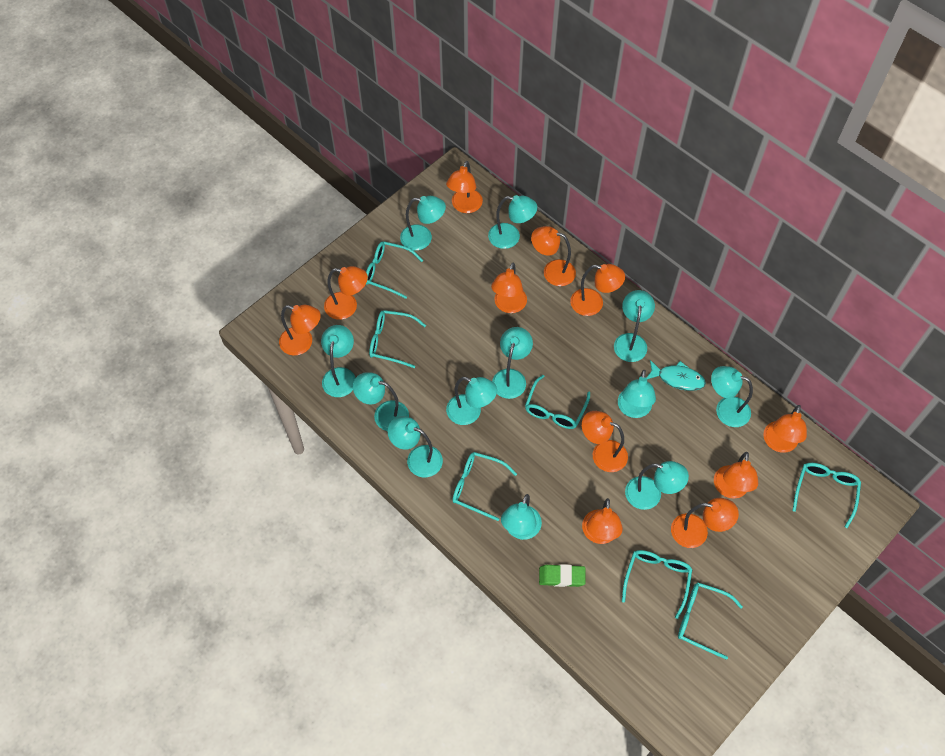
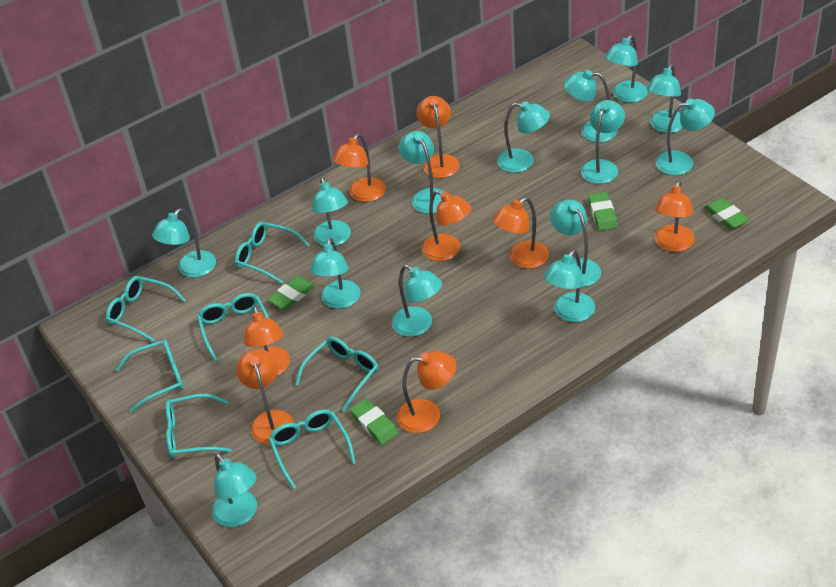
green eraser: 1 -> 4
orange lamp: 11 -> 8
turquoise fish: 1 -> 0
turquoise lamp: 12 -> 14

